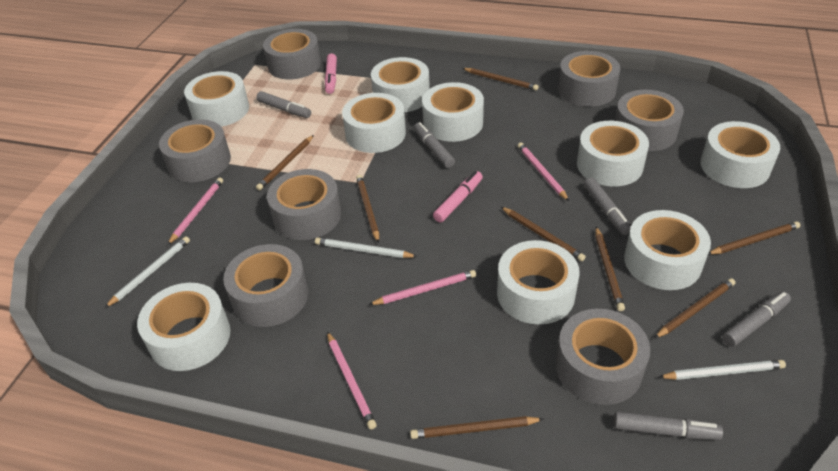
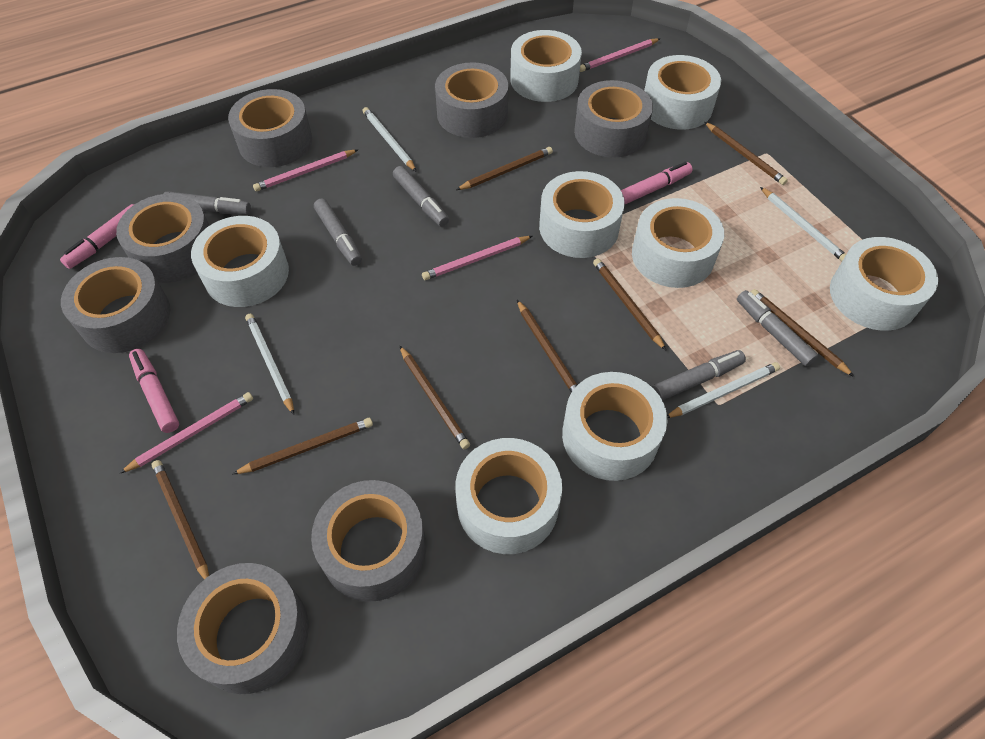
pink marker: 2 -> 3
white pencil: 3 -> 4
white tape: 9 -> 8

